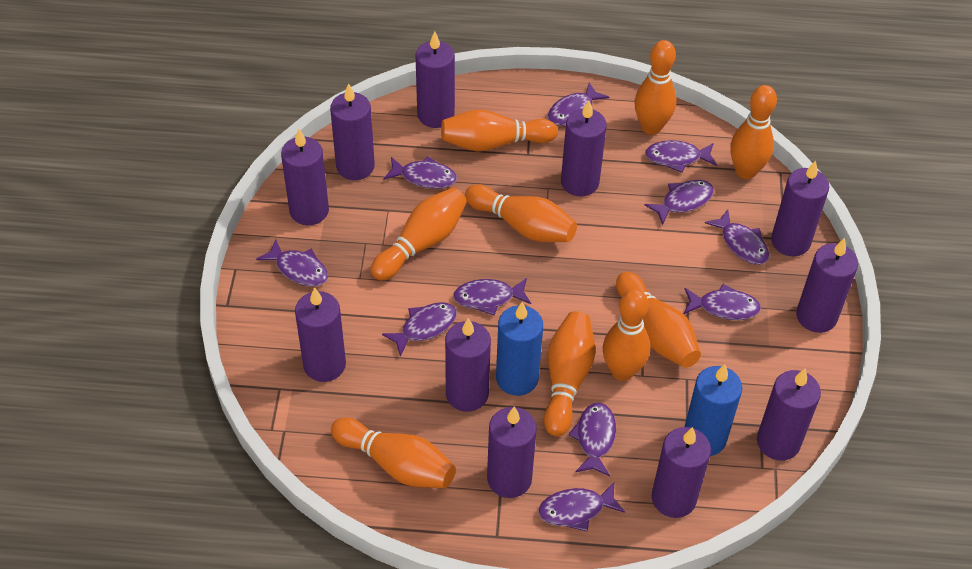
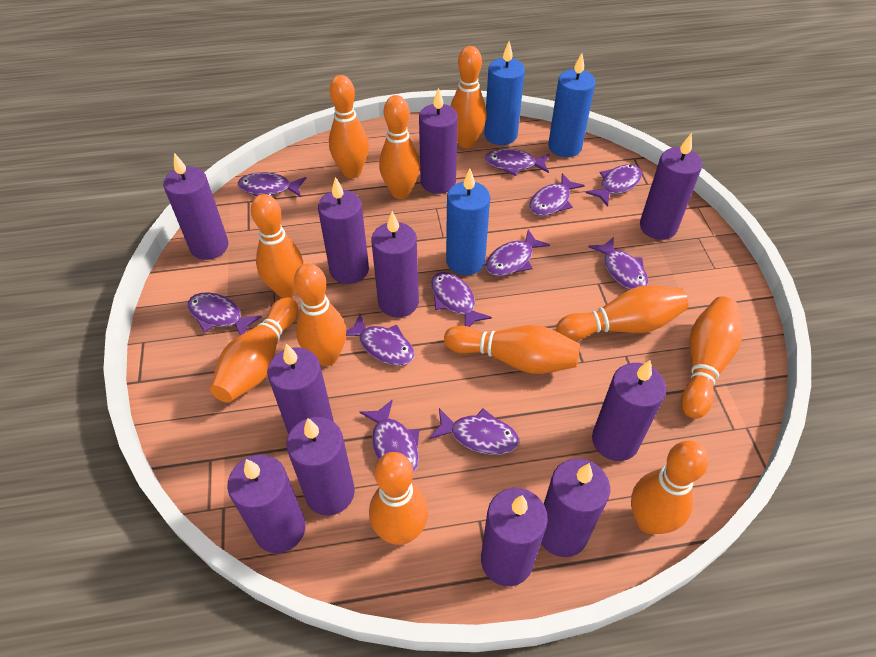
blue candle: 2 -> 3
orange bowling pin: 9 -> 11

